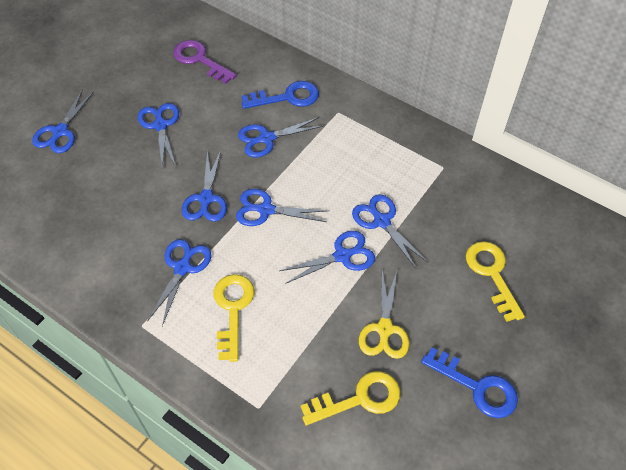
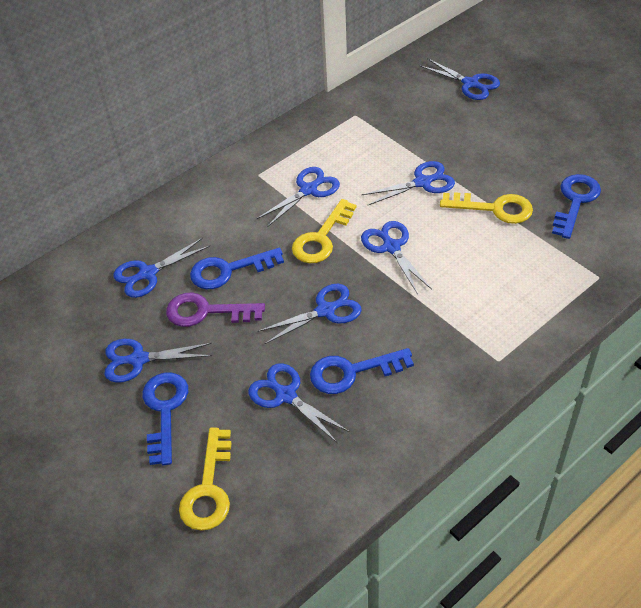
blue key: 2 -> 4
yellow scissors: 1 -> 0

